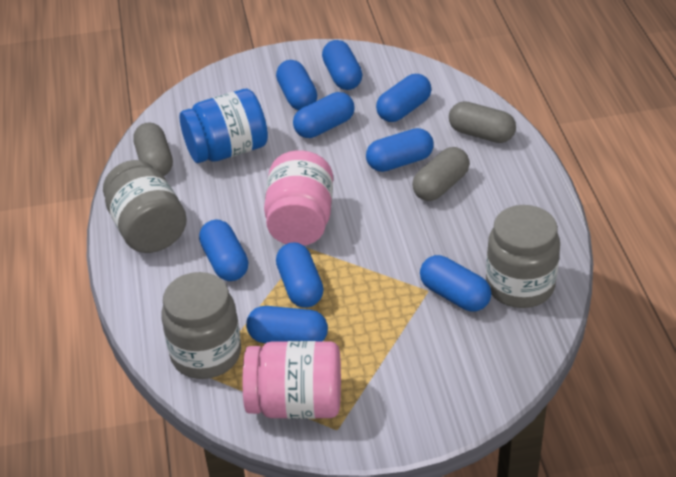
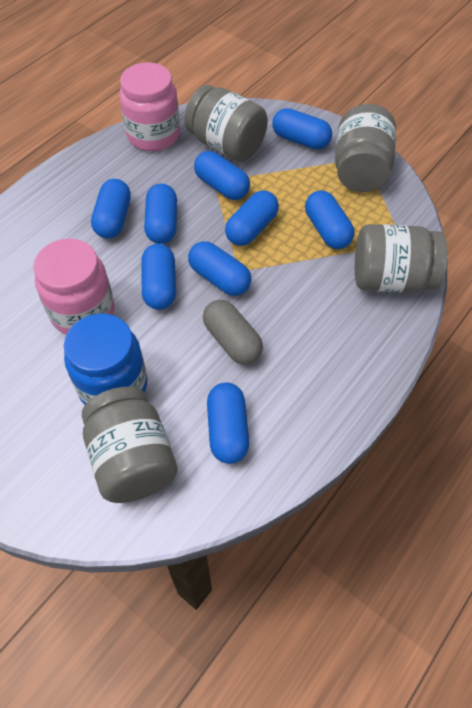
grey capsule: 3 -> 1
grey jar: 3 -> 4

